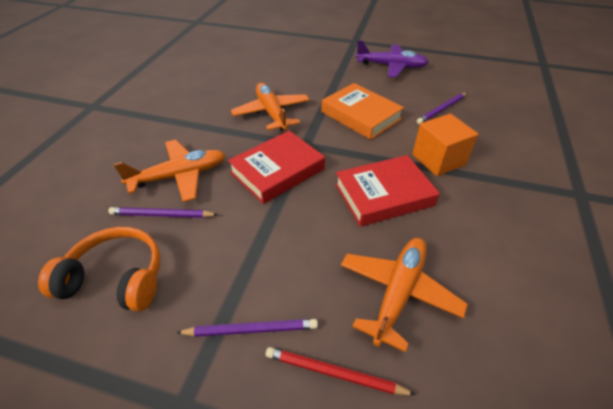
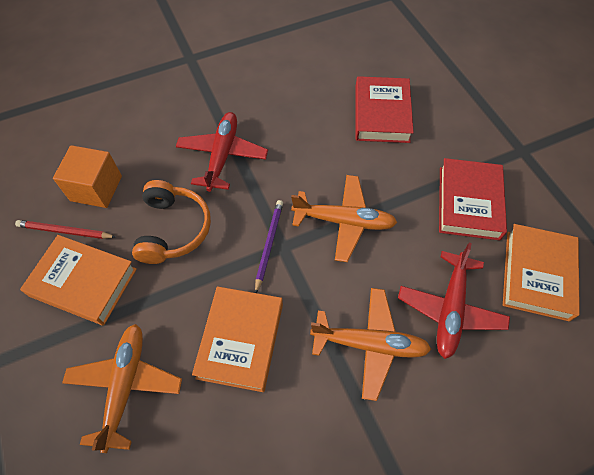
orange book: 1 -> 3
purple pencil: 3 -> 1
purple plane: 1 -> 0
red plane: 0 -> 2

